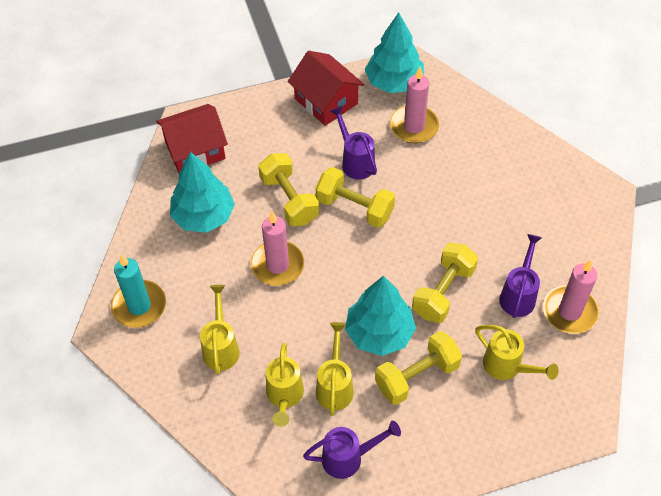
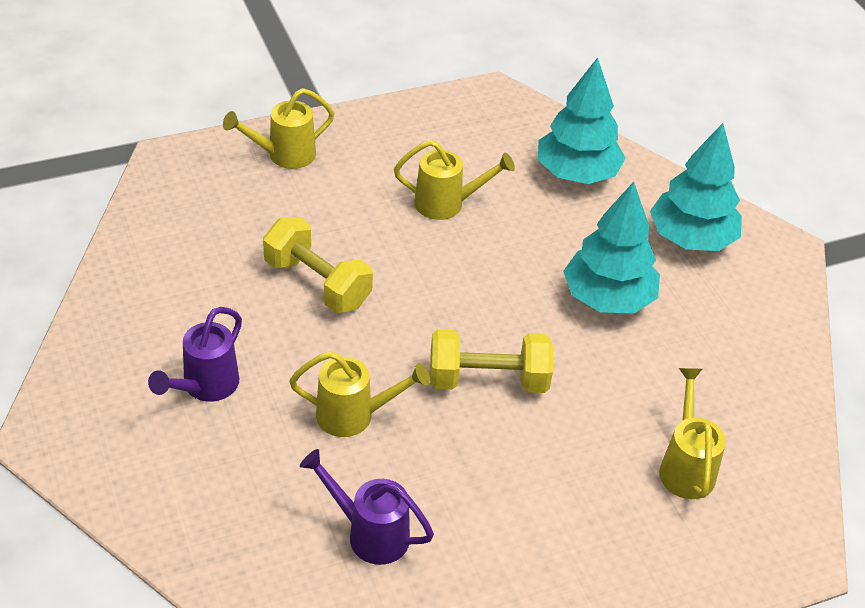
pink candle: 3 -> 0
purple watering can: 3 -> 2
red house: 2 -> 0
turquoise candle: 1 -> 0
yellow dumbbell: 4 -> 2

